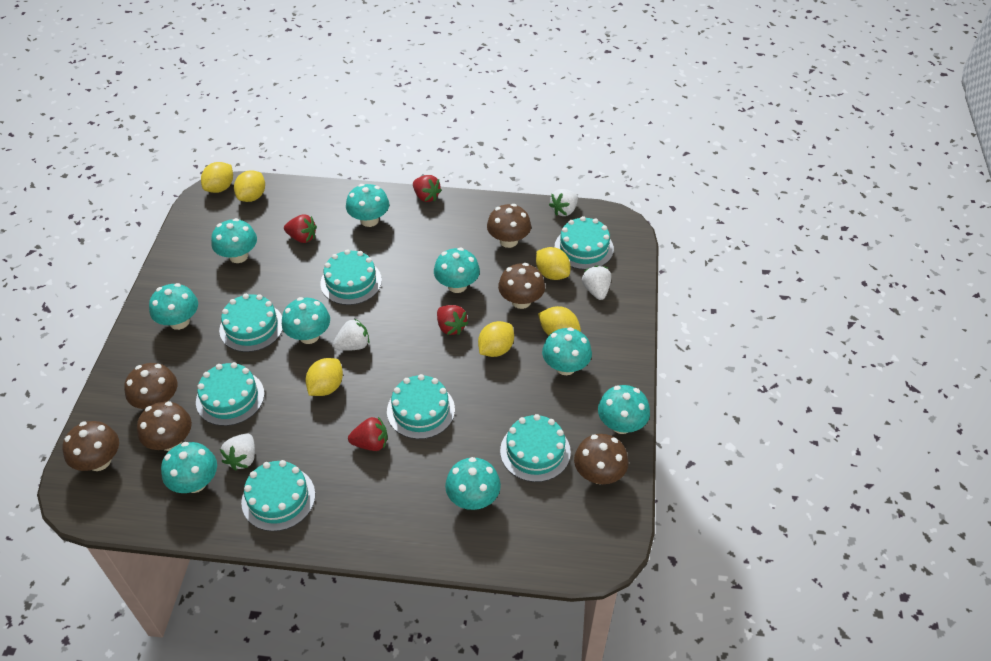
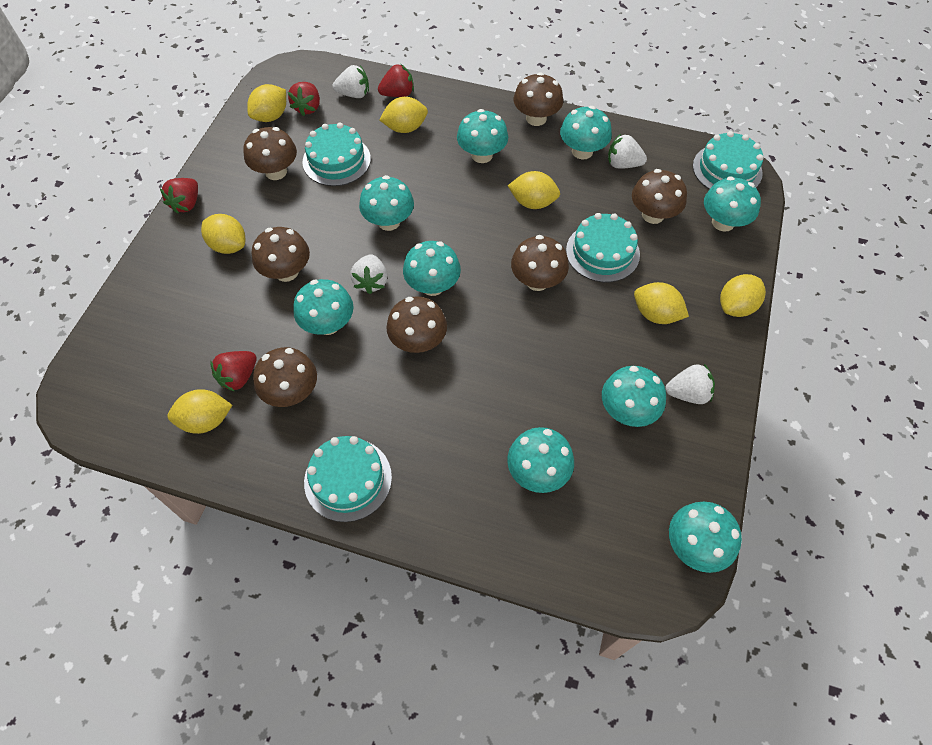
brown mushroom: 6 -> 7
turquoise cake: 7 -> 4
yellow lemon: 6 -> 7

